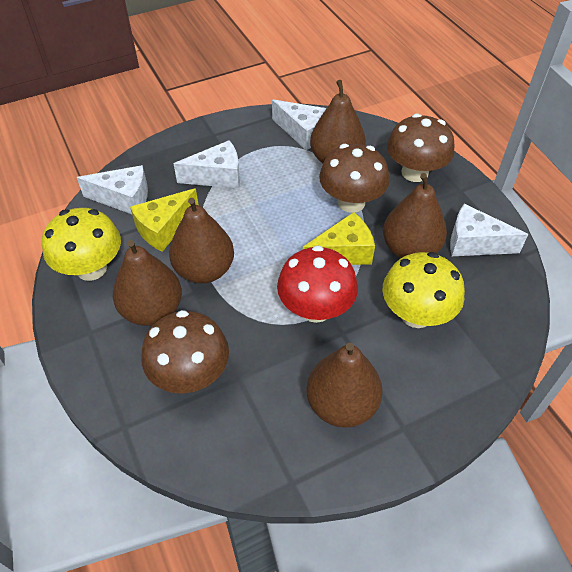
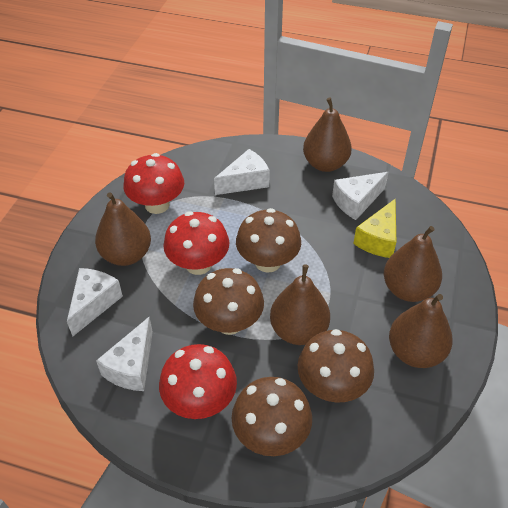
brown mushroom: 3 -> 4
red mushroom: 1 -> 3
yellow cheese: 2 -> 1
yellow mushroom: 2 -> 0

